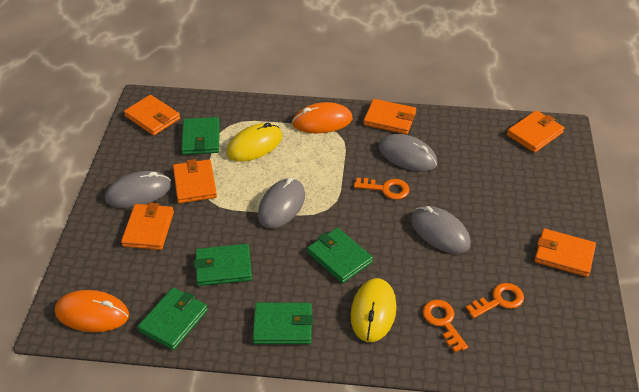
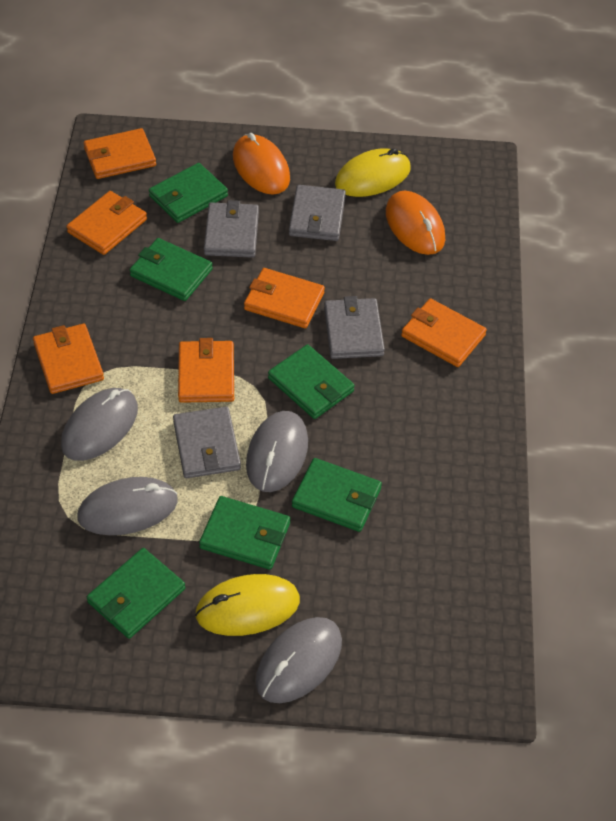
green wallet: 5 -> 6
grey wallet: 0 -> 4
orange key: 3 -> 0

